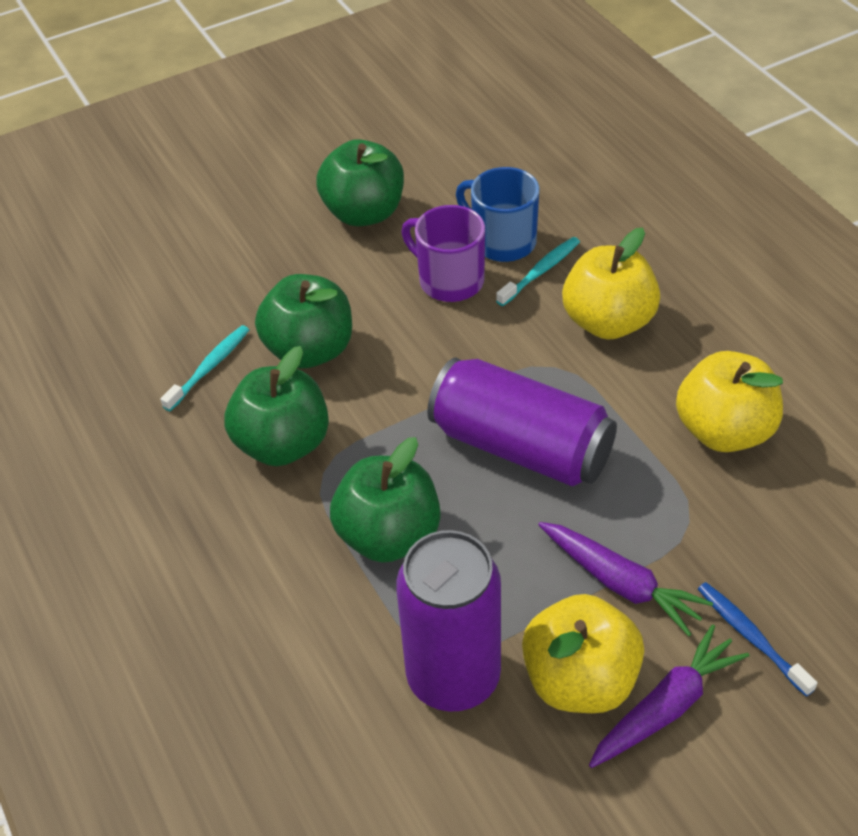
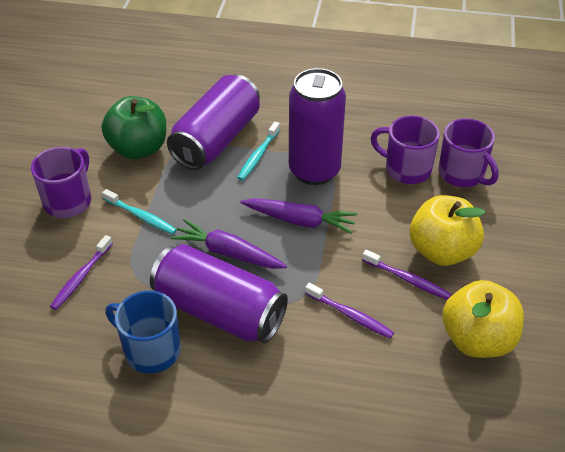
blue toothbrush: 1 -> 0
green apple: 4 -> 1
purple can: 2 -> 3
purple mug: 1 -> 3
purple toothbrush: 0 -> 3
yellow apple: 3 -> 2

